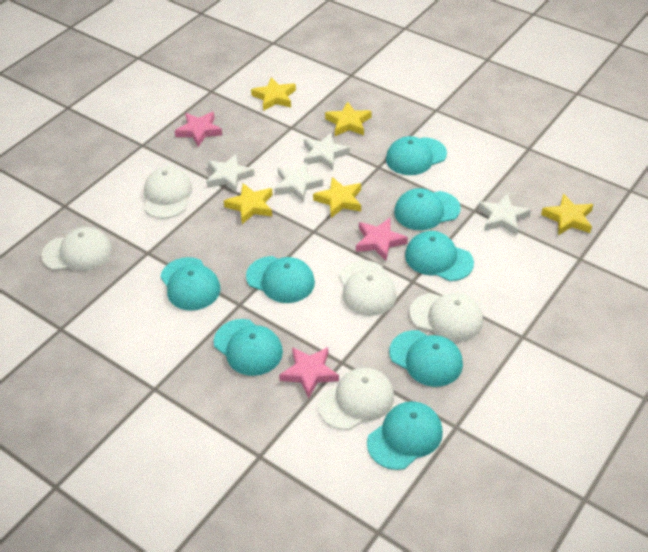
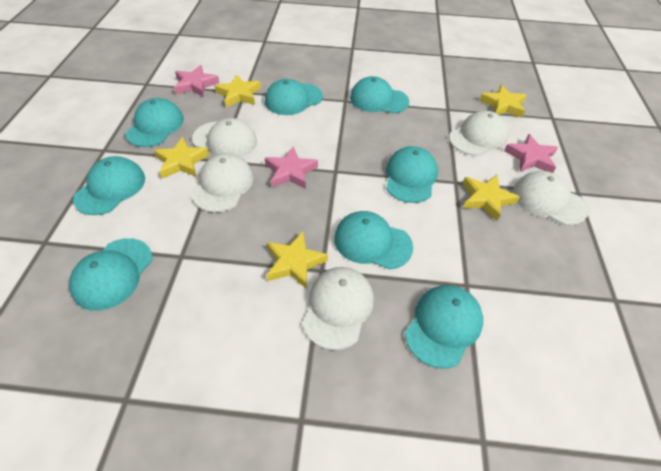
white star: 4 -> 0

